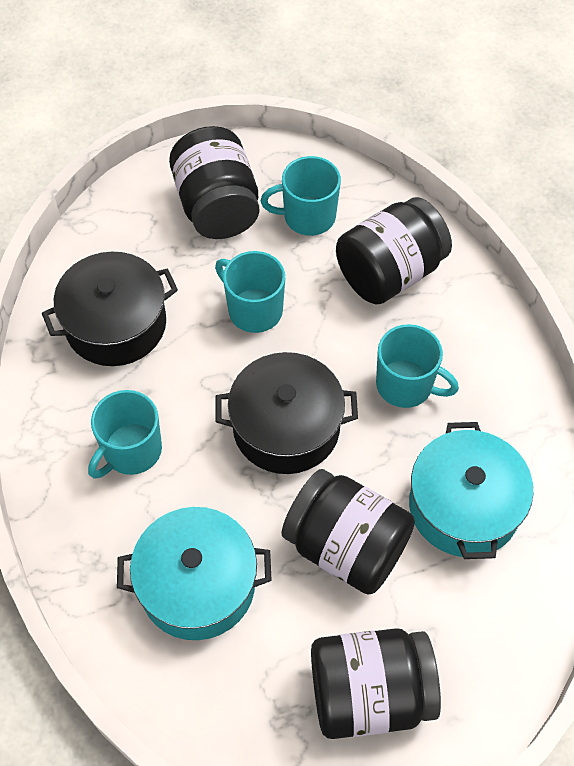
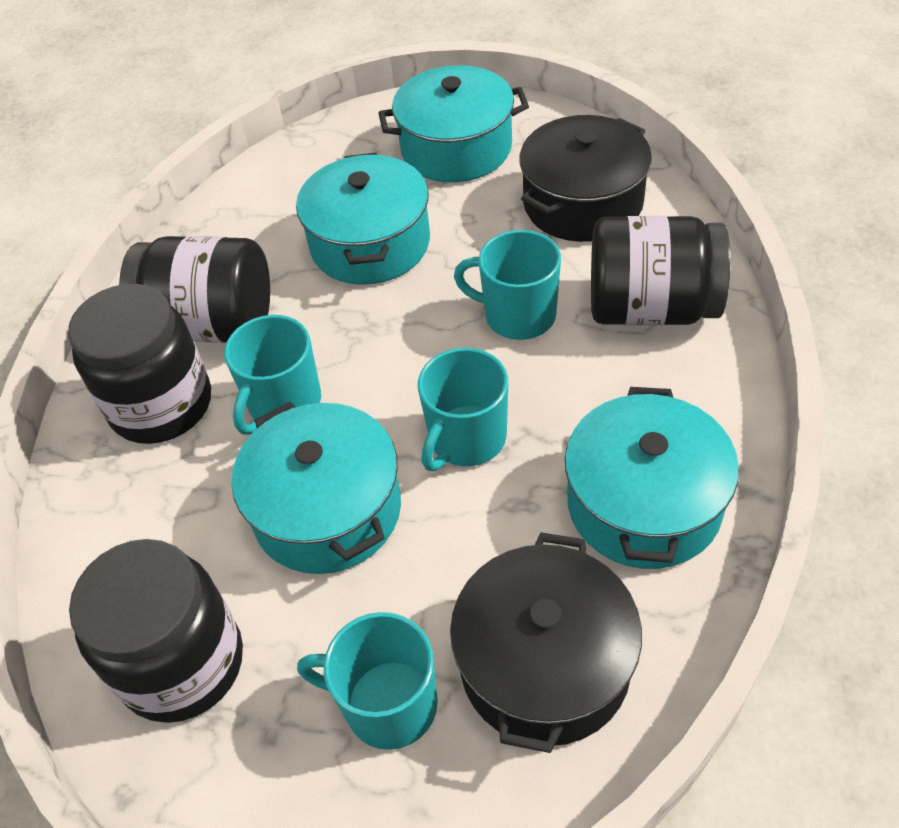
turquoise pot: 2 -> 4

